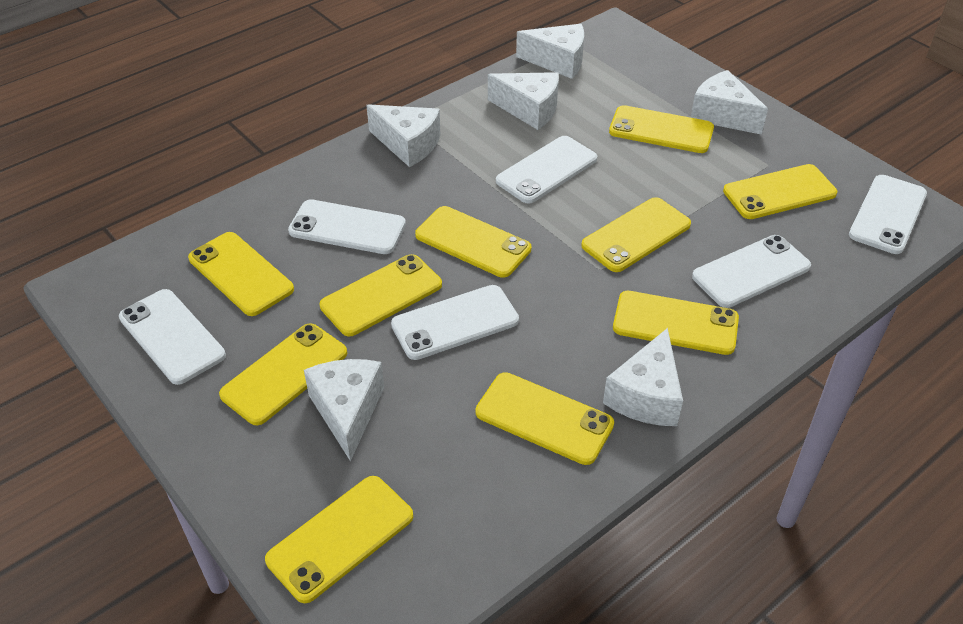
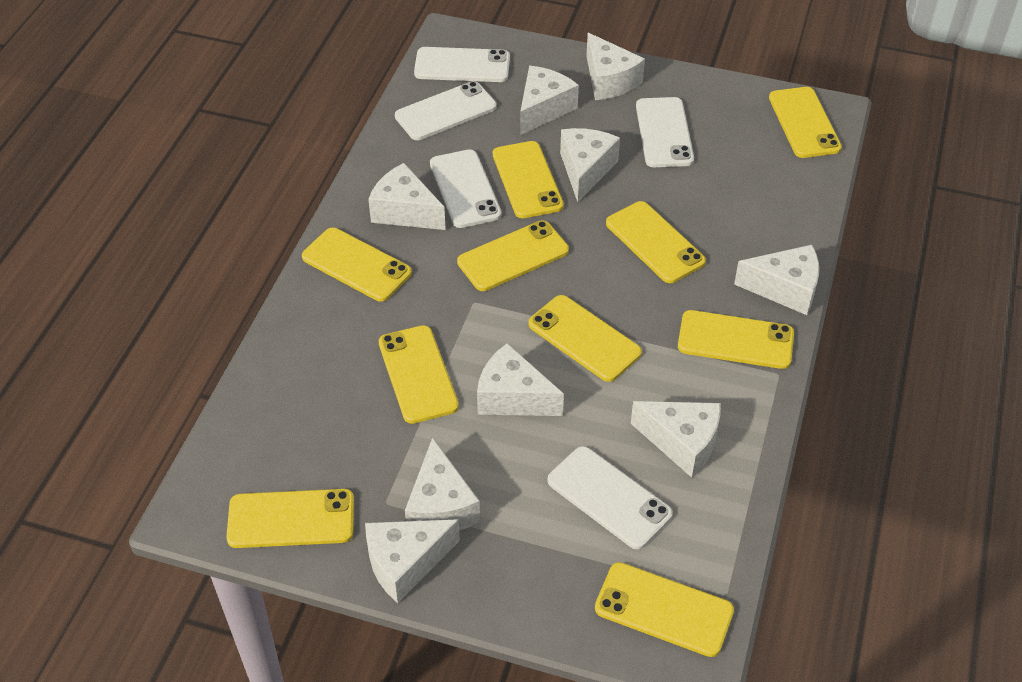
white cheese: 6 -> 9
white phone: 6 -> 5

